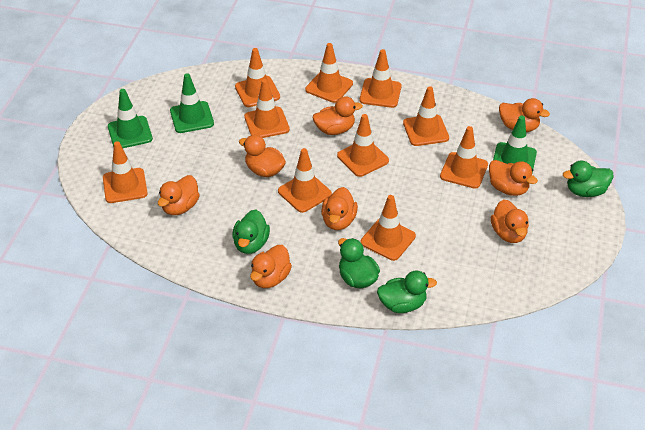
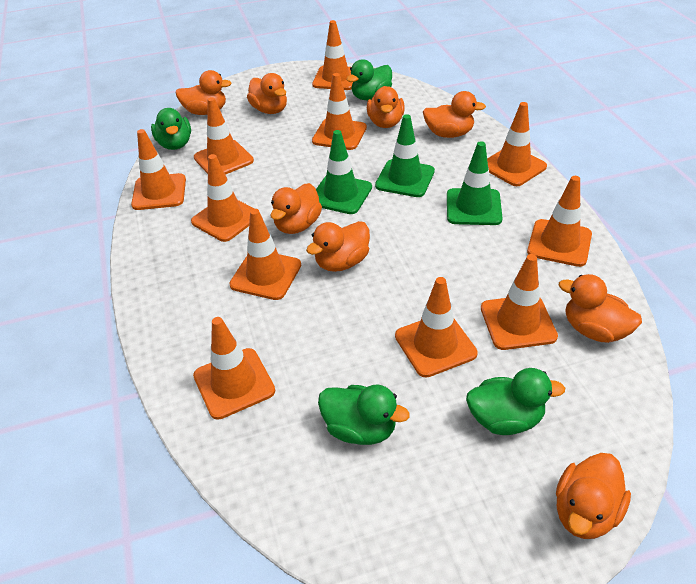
orange traffic cone: 10 -> 11

